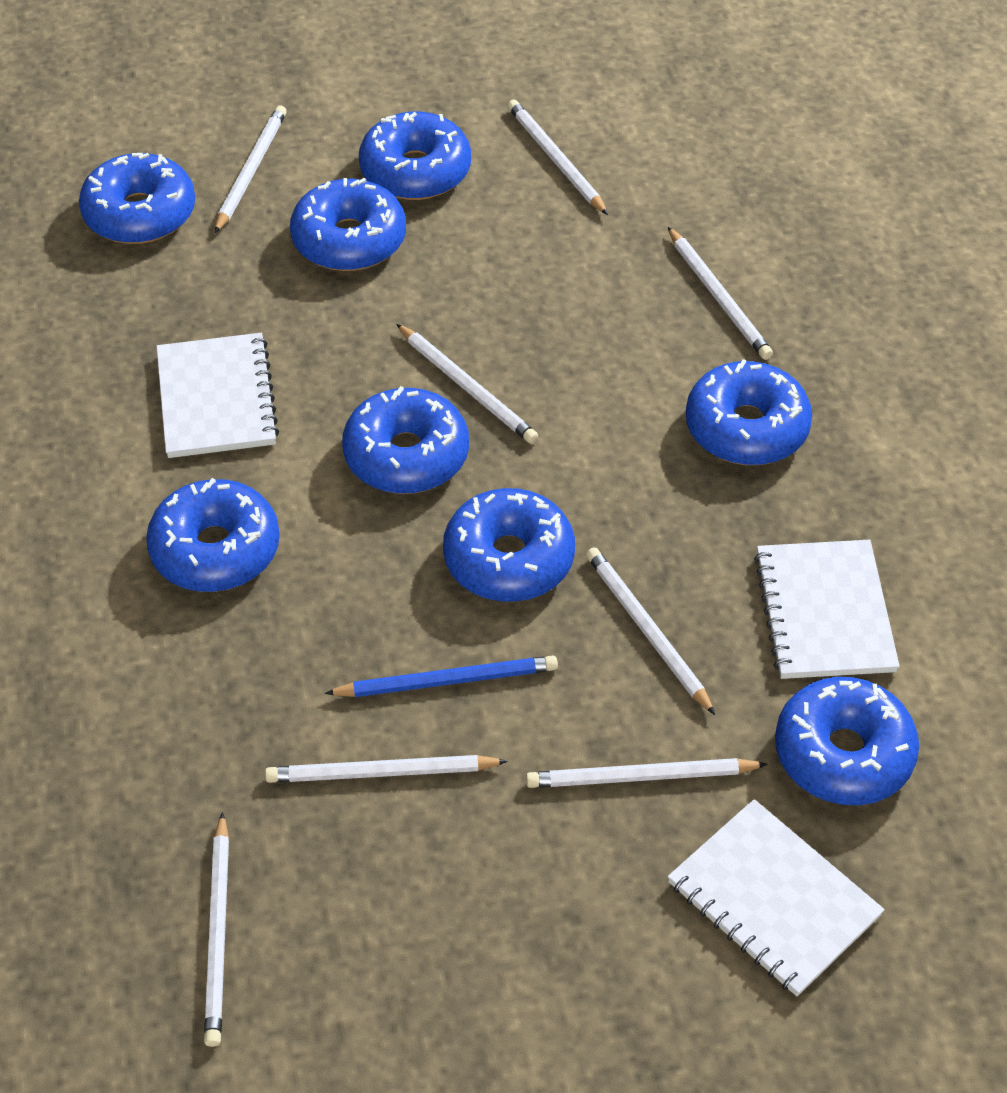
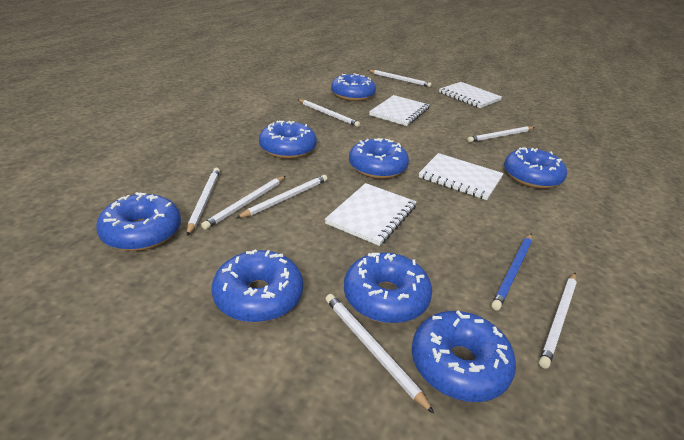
white notebook: 3 -> 4

